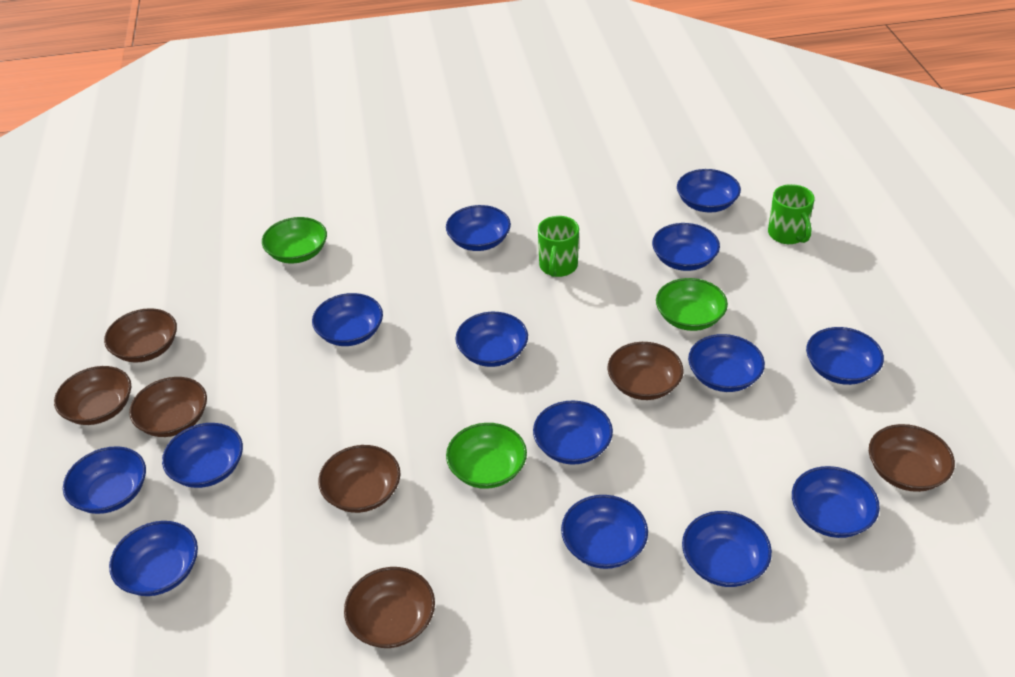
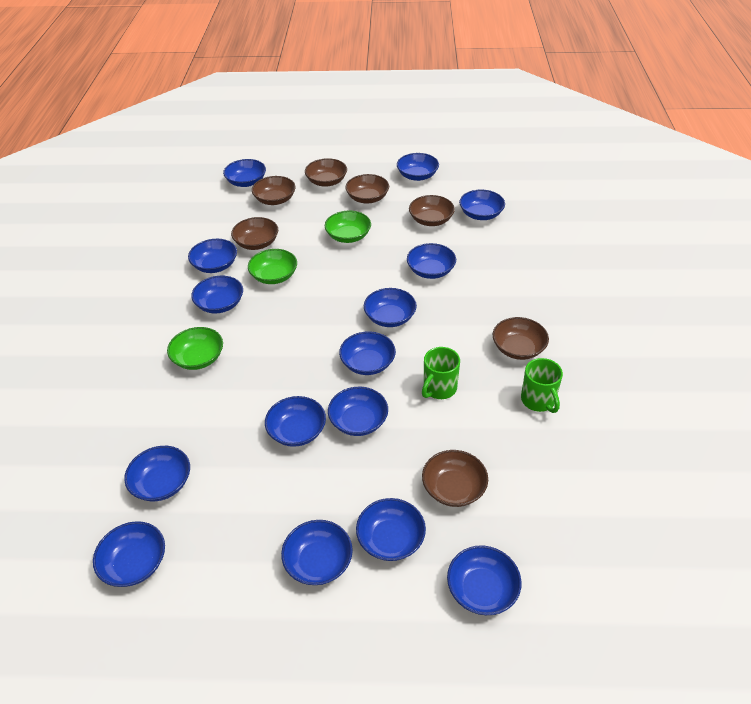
blue bowl: 14 -> 15

